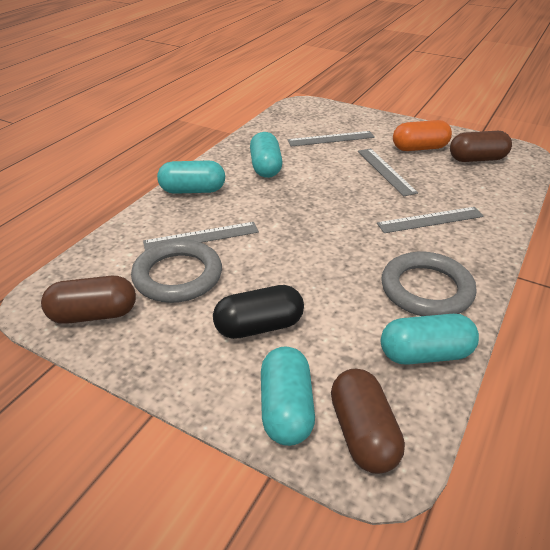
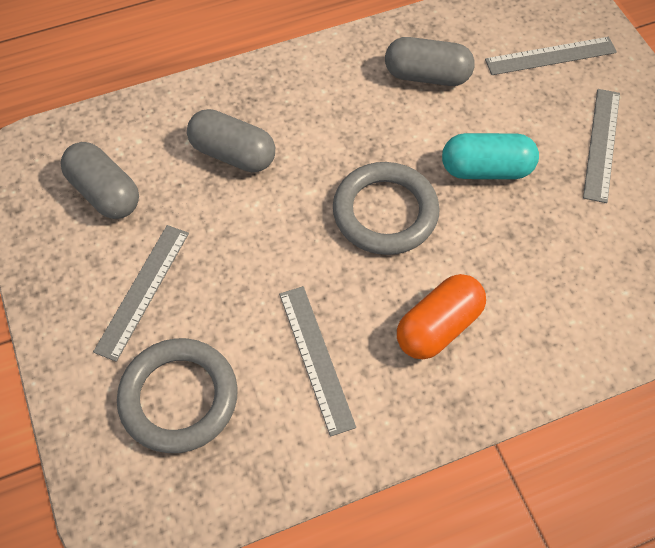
black capsule: 1 -> 0
brown capsule: 3 -> 0
grey capsule: 0 -> 3
turquoise capsule: 4 -> 1

